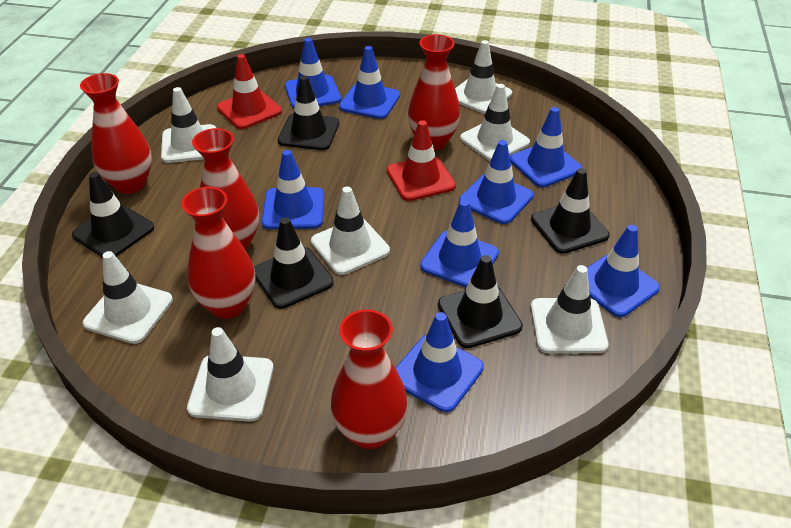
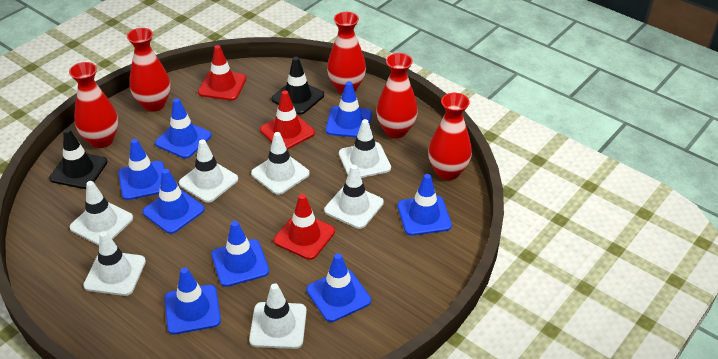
black traffic cone: 5 -> 2
red traffic cone: 2 -> 3

